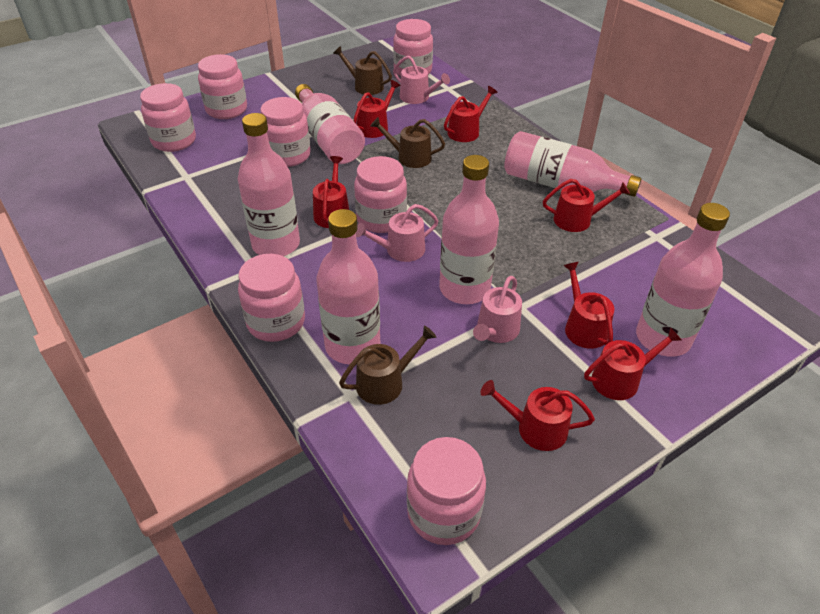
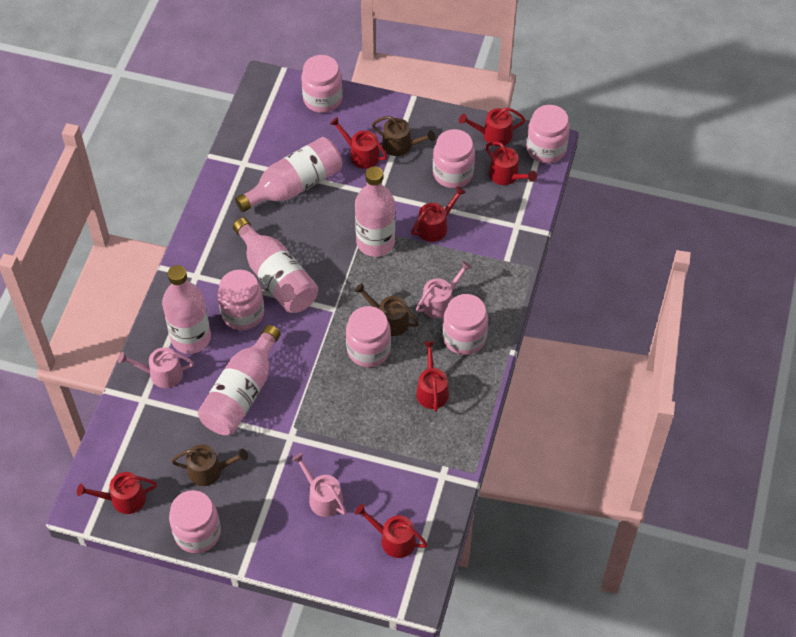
pink bottle: 6 -> 5

